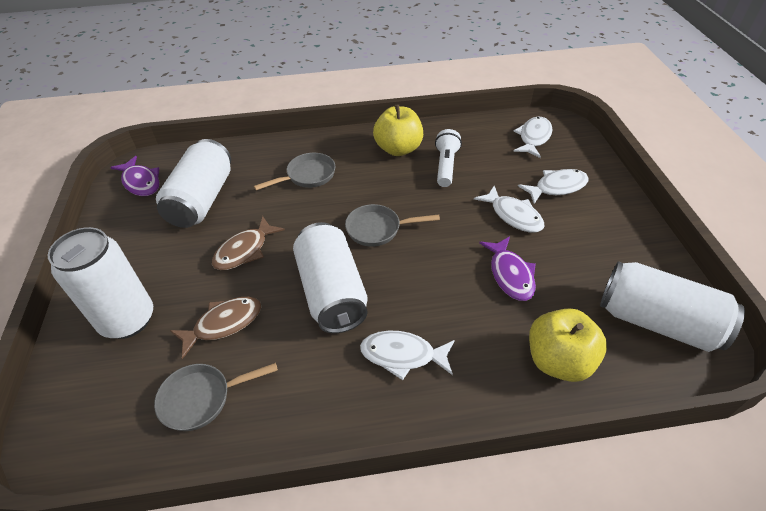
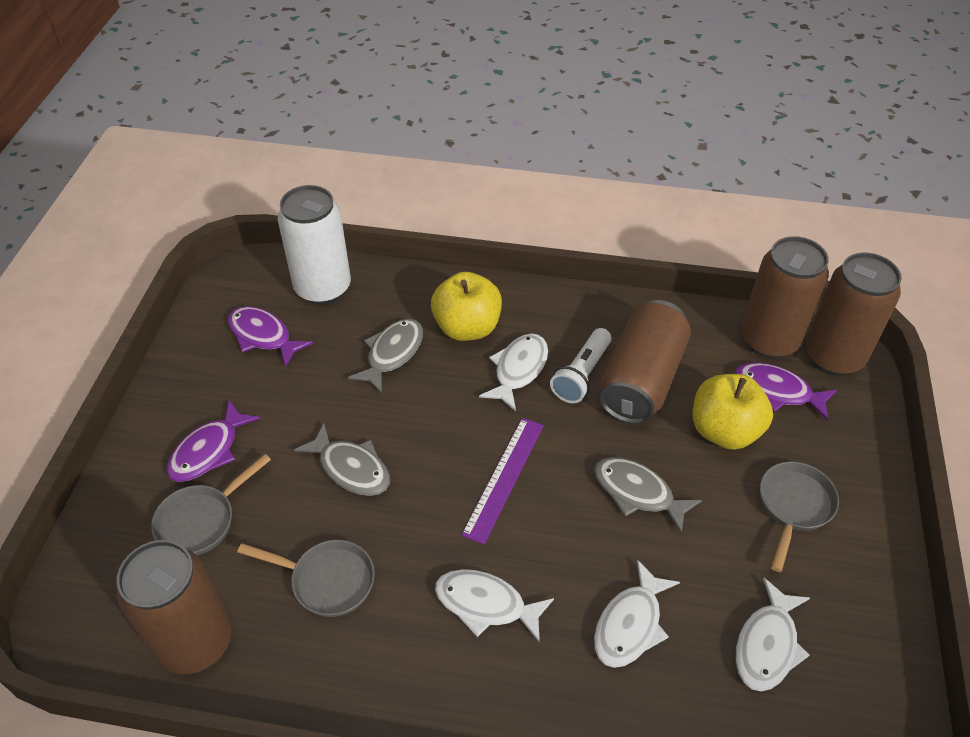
brown can: 0 -> 4
brown fish: 2 -> 0
grey fish: 0 -> 3
purple fish: 2 -> 3
purple ruler: 0 -> 1
white can: 4 -> 1

